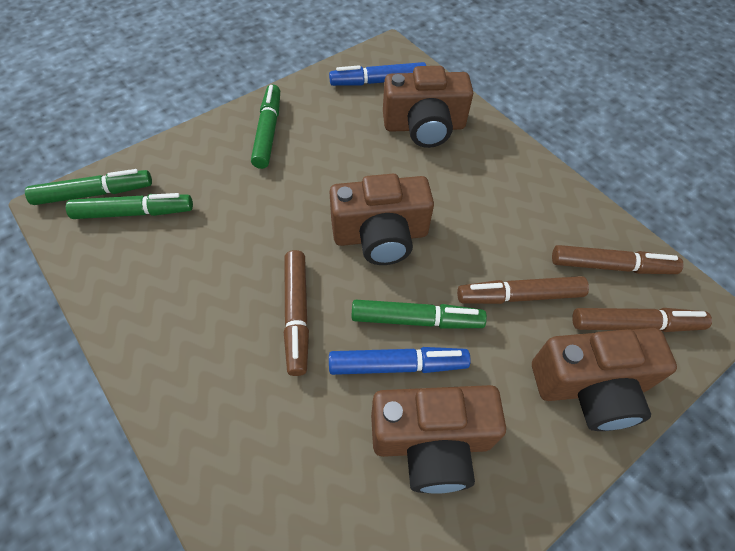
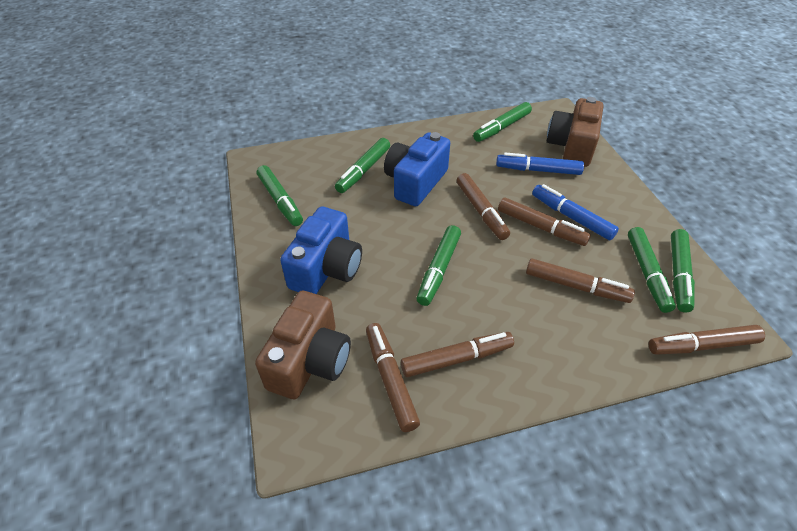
blue camera: 0 -> 2
brown camera: 4 -> 2
brown marker: 4 -> 6
green marker: 4 -> 6

